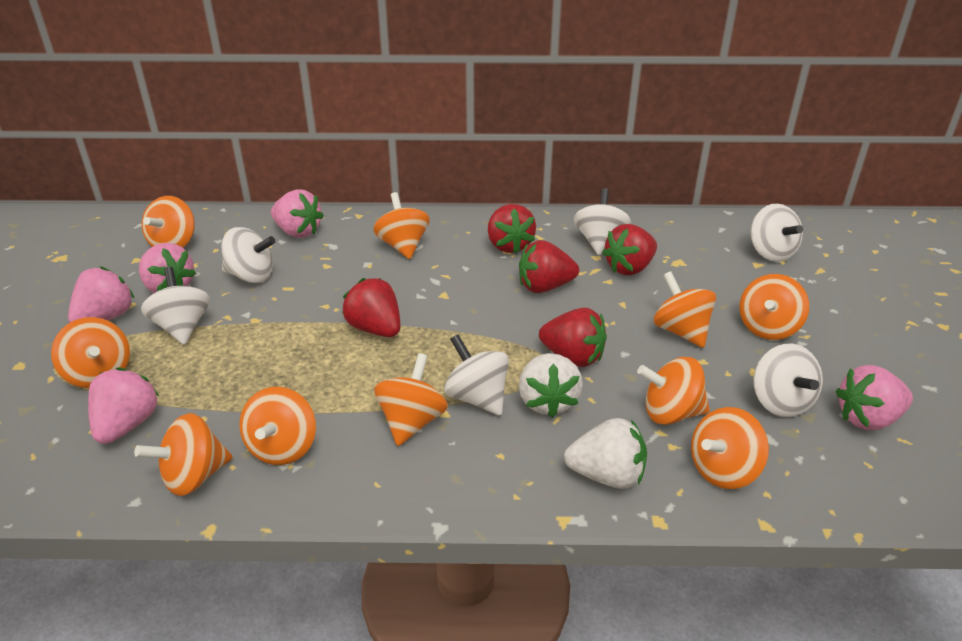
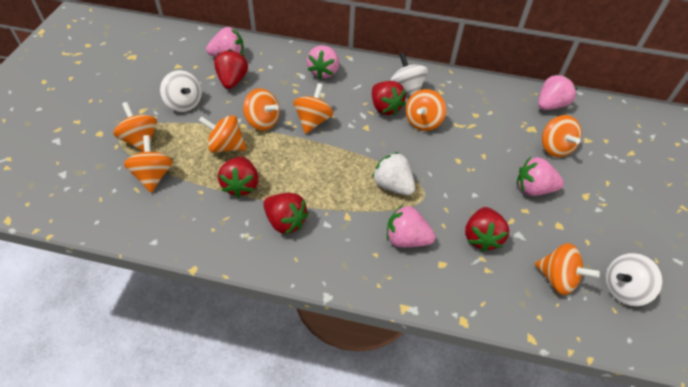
orange spinning top: 10 -> 8
white spinning top: 6 -> 3
white strawberry: 2 -> 1

